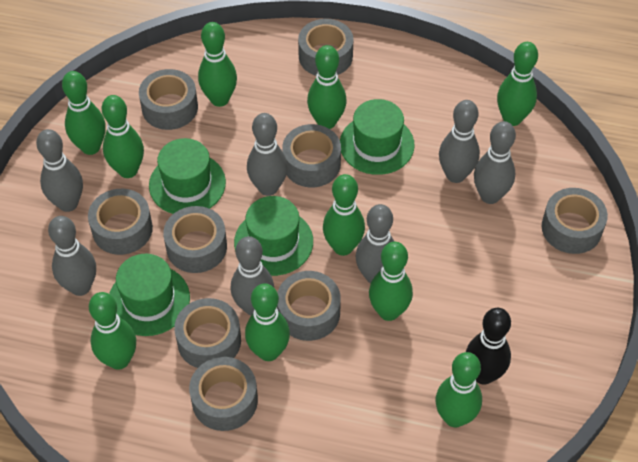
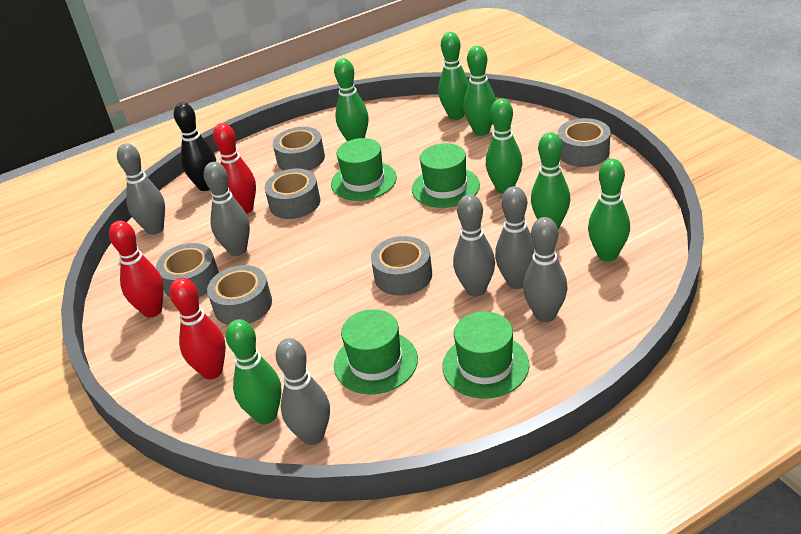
green bowling pin: 10 -> 7
grey bowling pin: 7 -> 6
grey tape: 9 -> 6
red bowling pin: 0 -> 3

